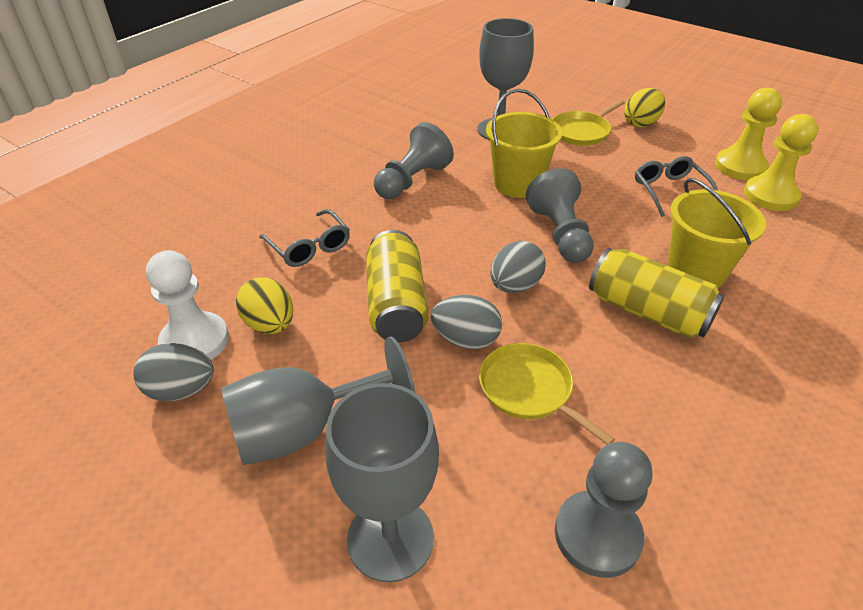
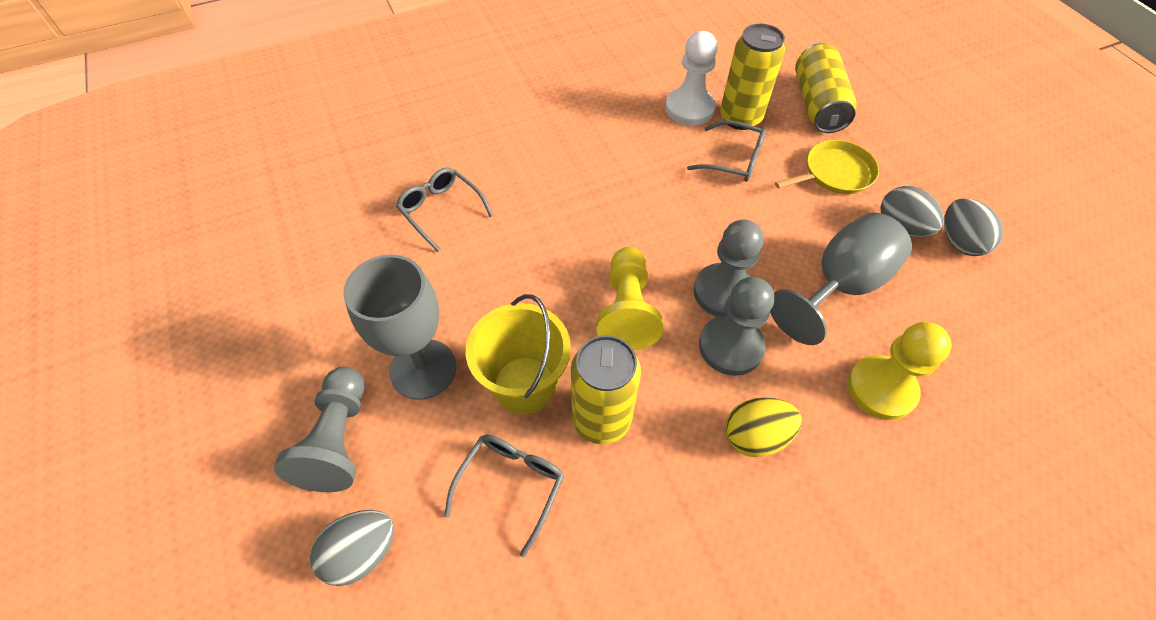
grey glasses: 2 -> 3
grey goblet: 3 -> 2
yellow bucket: 2 -> 1
yellow can: 2 -> 3
yellow egg: 2 -> 1
yellow pan: 2 -> 1

